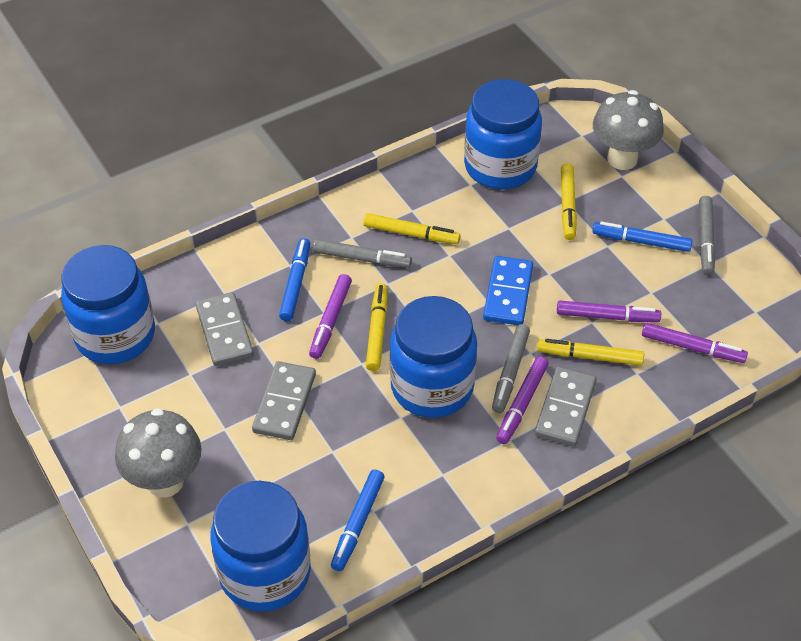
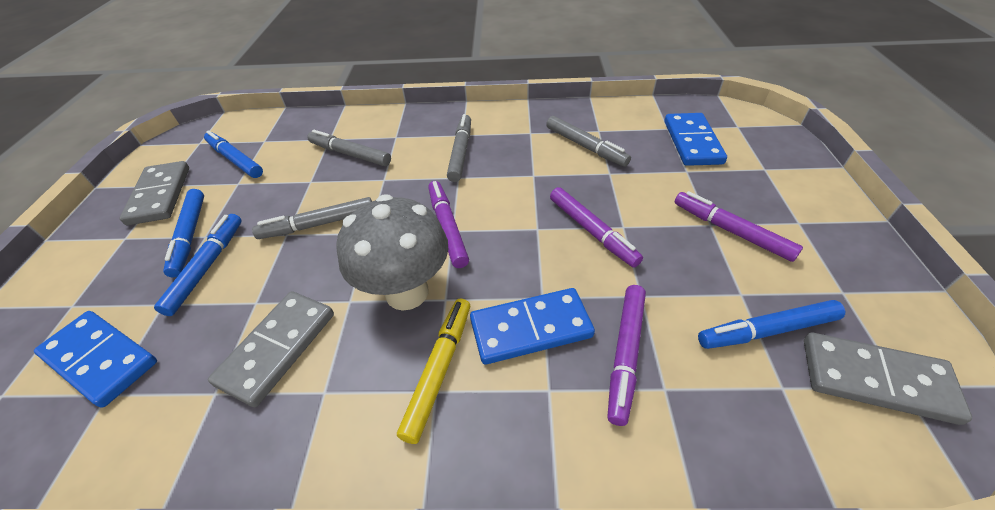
blue domino: 1 -> 3
blue jar: 4 -> 0
blue marker: 3 -> 4
grey marker: 3 -> 4
grey mushroom: 2 -> 1
yellow marker: 4 -> 1

